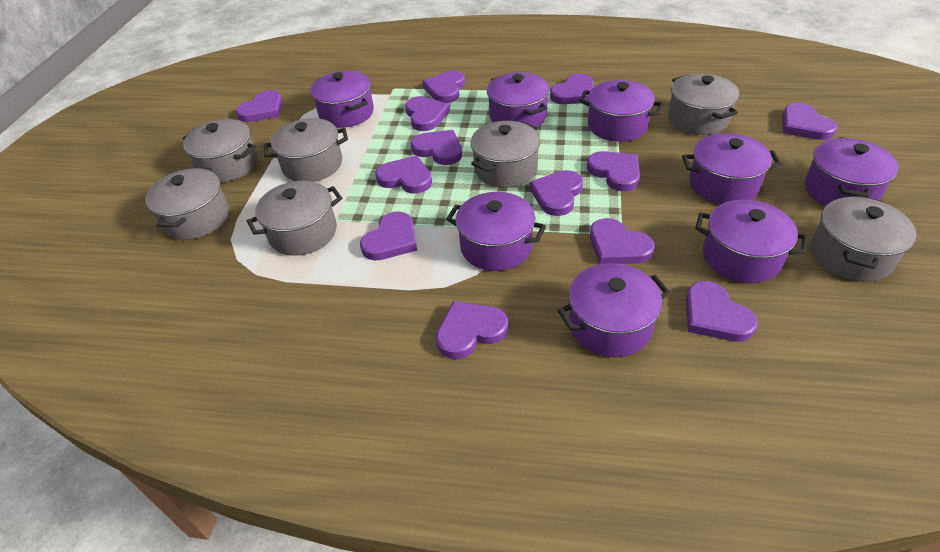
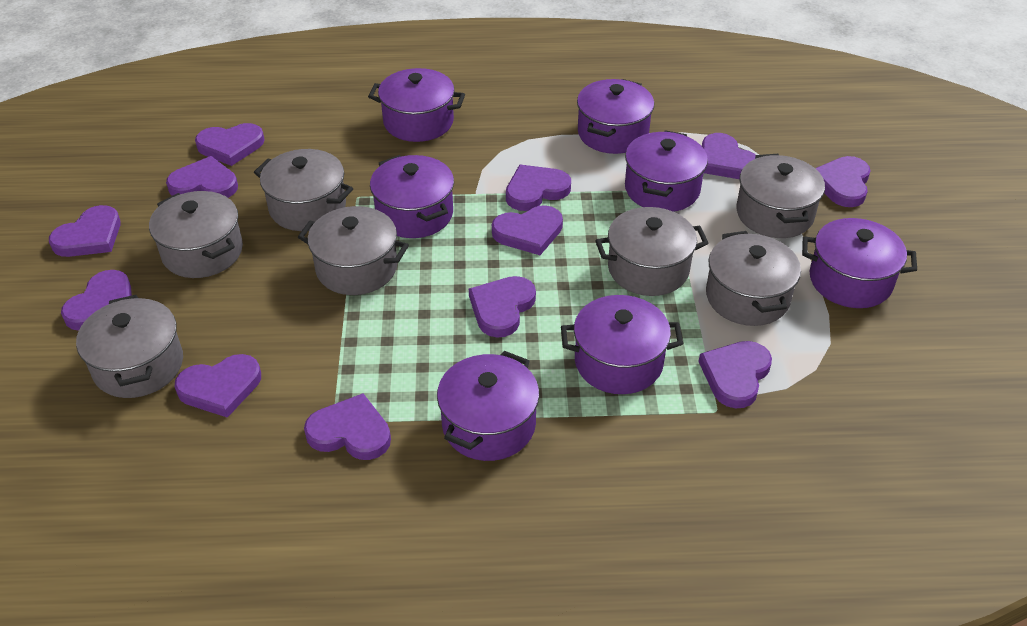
purple heart: 13 -> 12
purple pot: 8 -> 7

